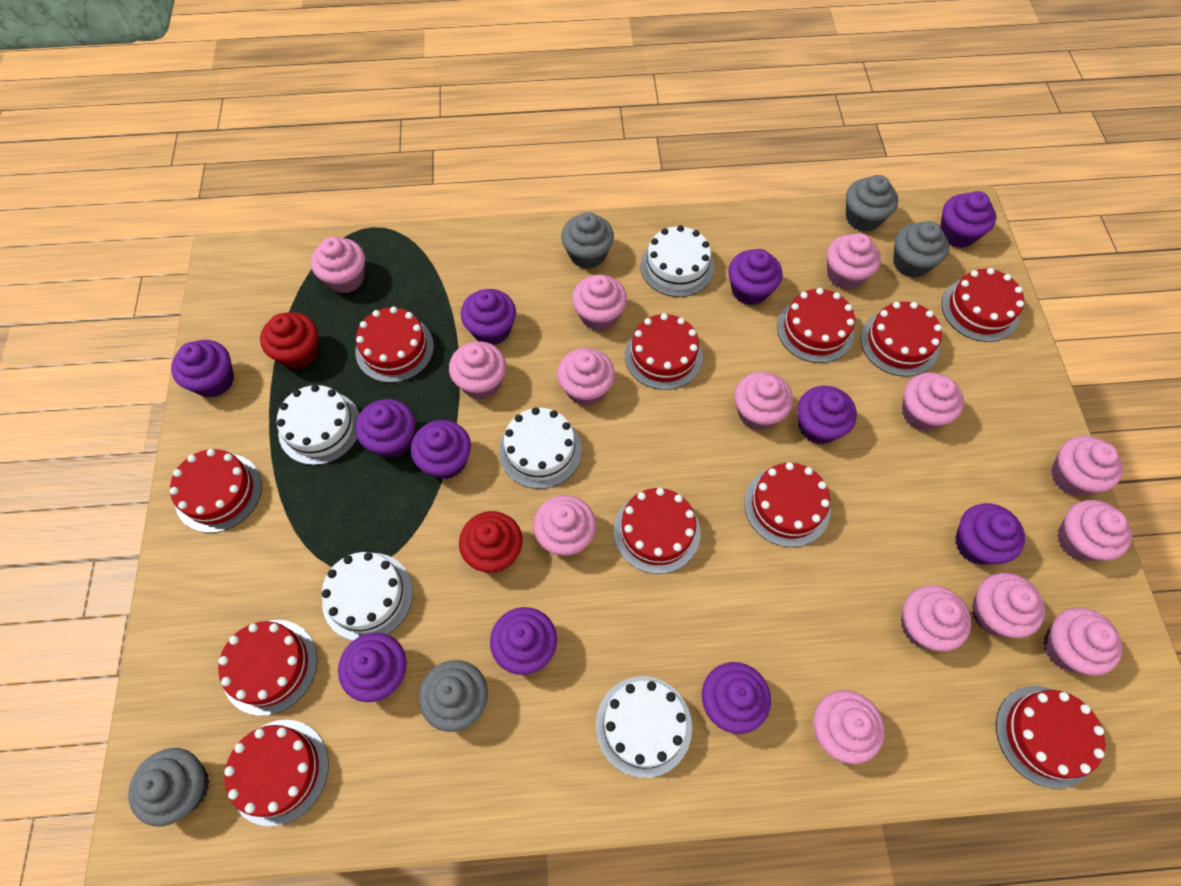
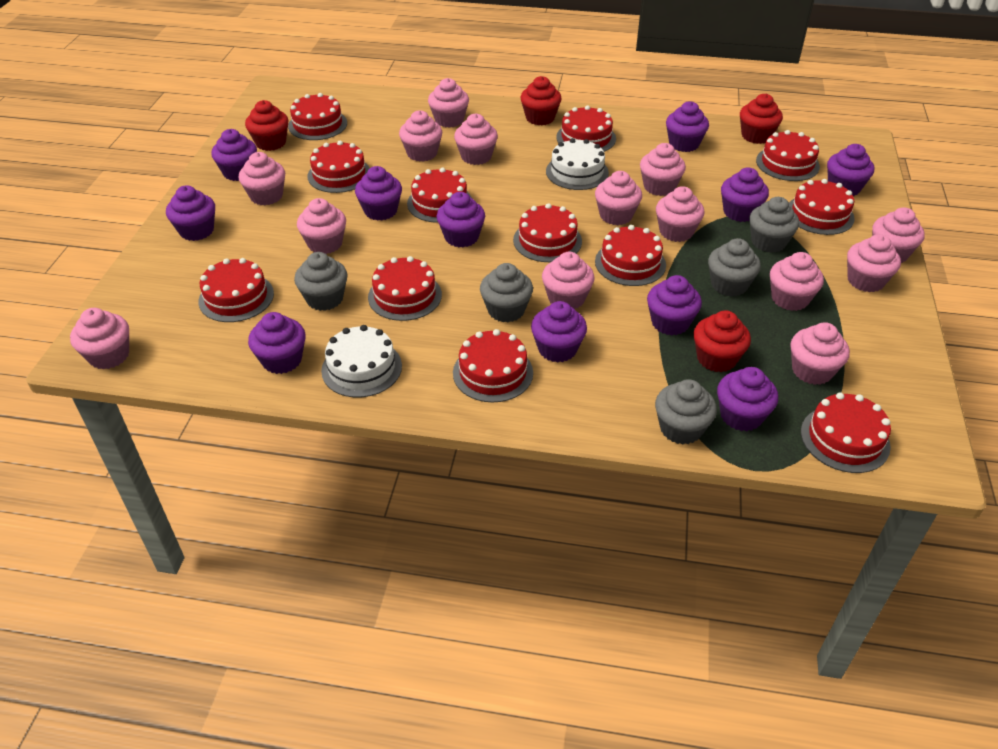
red cake: 11 -> 12
red cupcake: 2 -> 4
white cake: 5 -> 2

